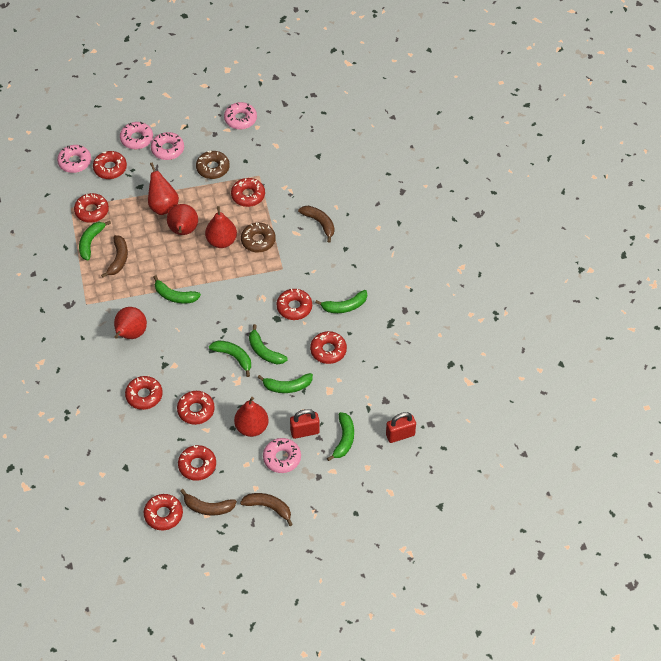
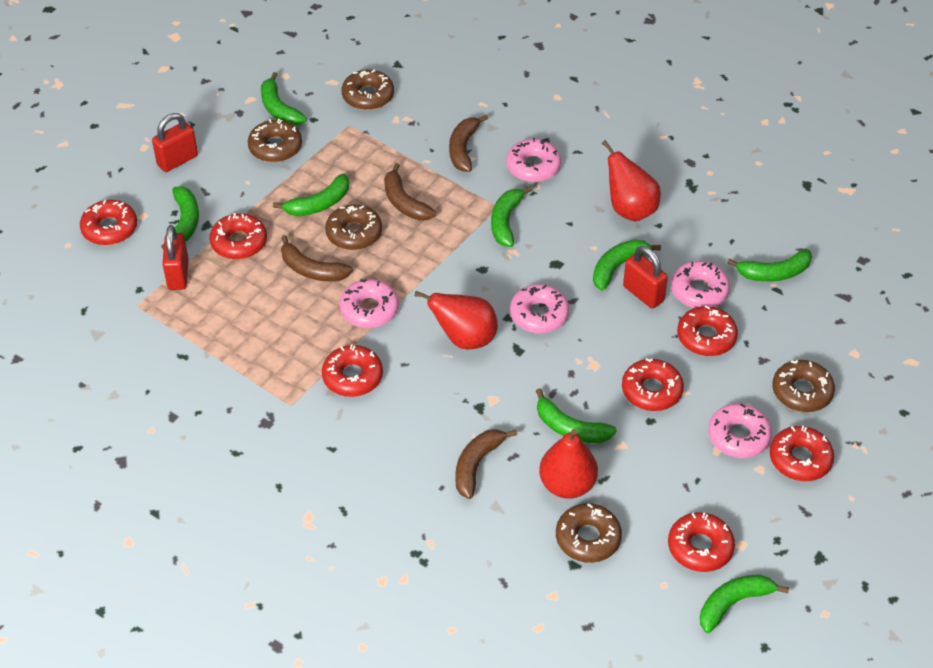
brown donut: 2 -> 5
green banana: 7 -> 8
red donut: 9 -> 7
red padlock: 2 -> 3
red pear: 5 -> 3

